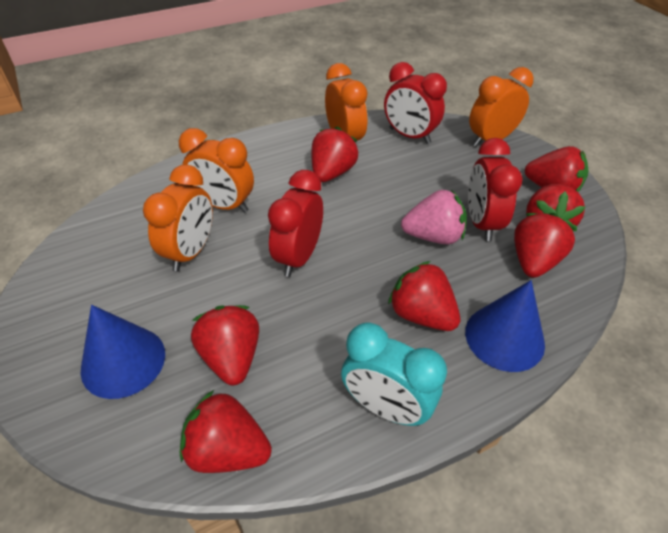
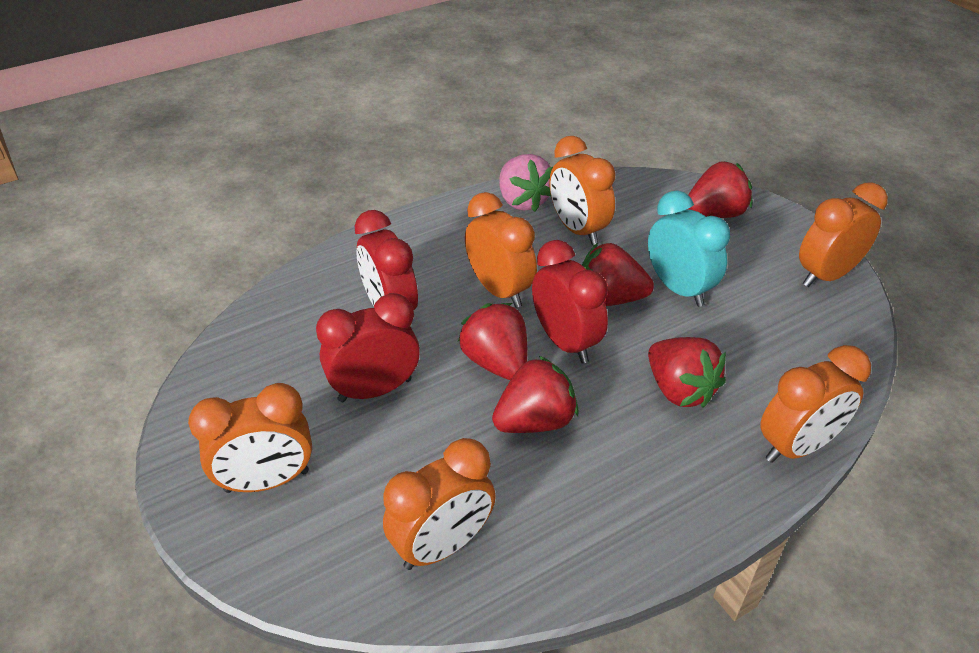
blue cone: 2 -> 0
orange clock: 4 -> 6
red strawberry: 7 -> 5

